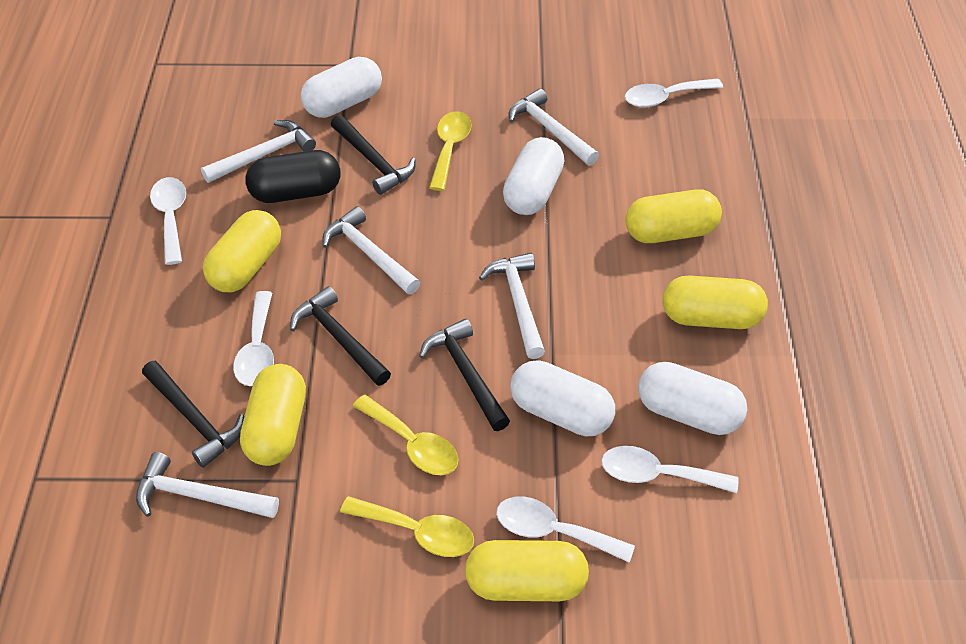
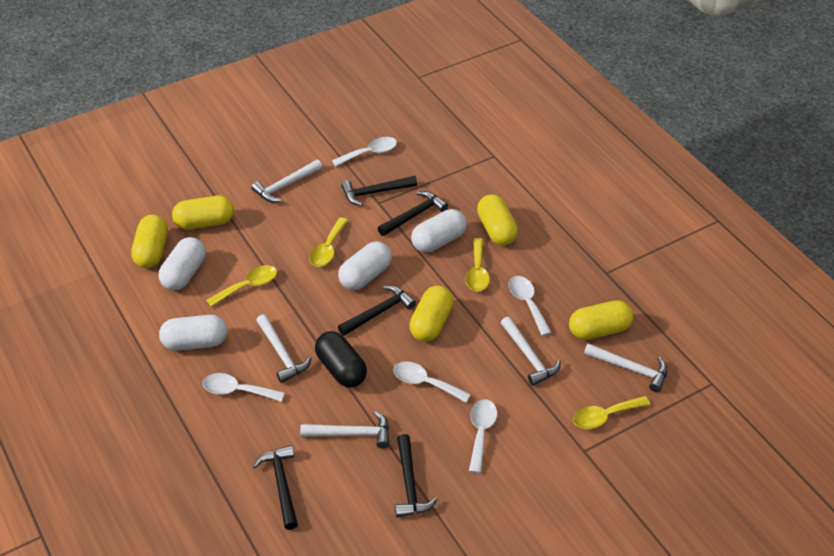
black hammer: 4 -> 5
yellow spoon: 3 -> 4

